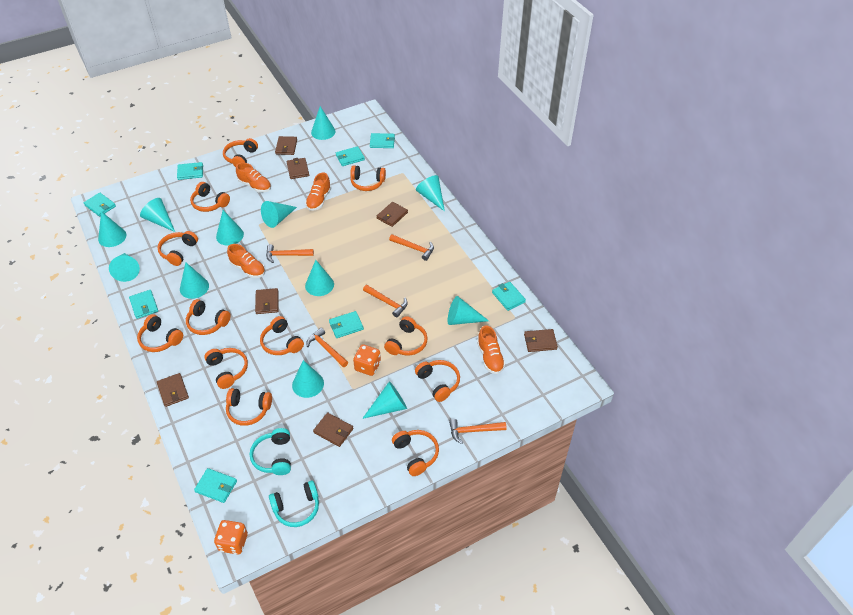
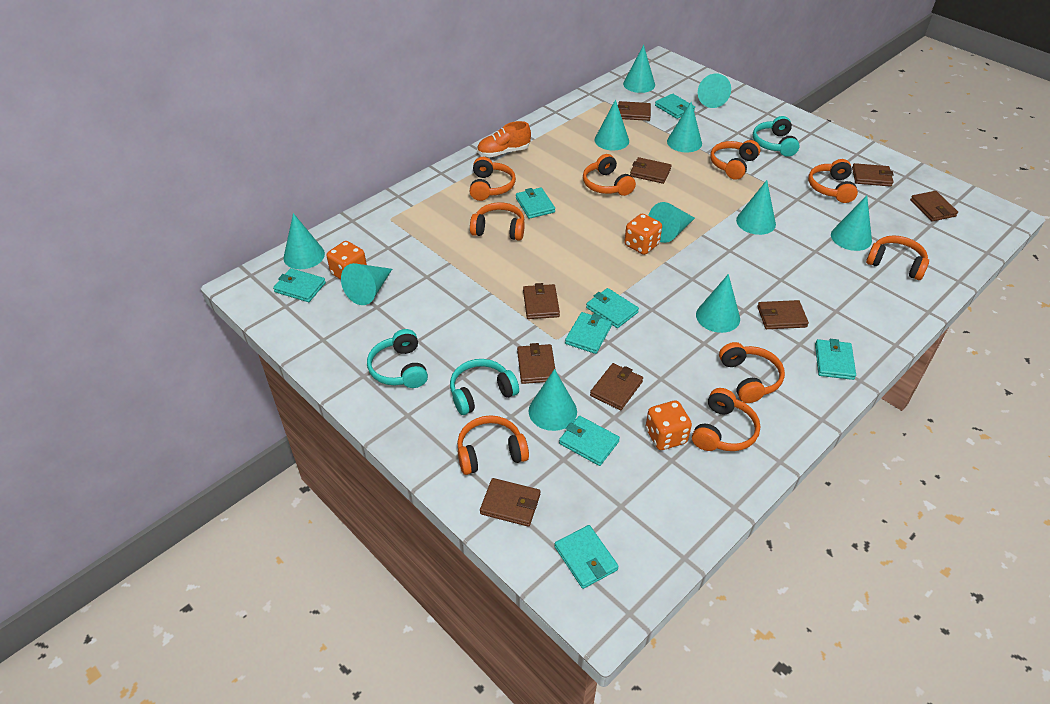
brown wallet: 7 -> 9
orange dice: 2 -> 3
orange hammer: 5 -> 0
orange headphones: 12 -> 9
orange shoe: 4 -> 1
turquoise cone: 12 -> 11
turquoise headphones: 2 -> 3

